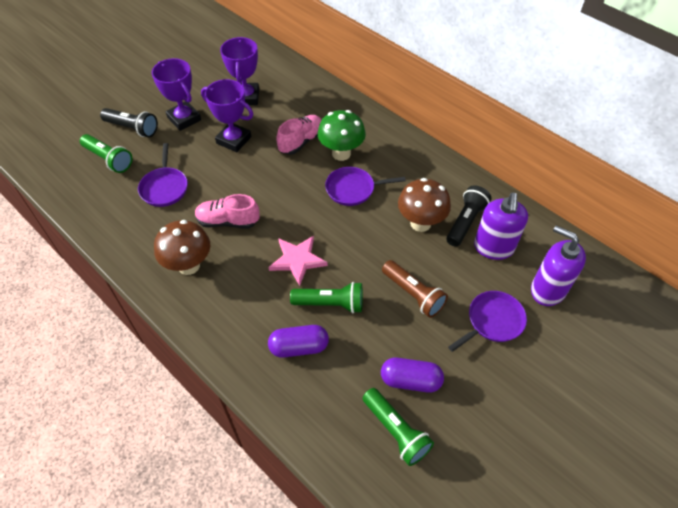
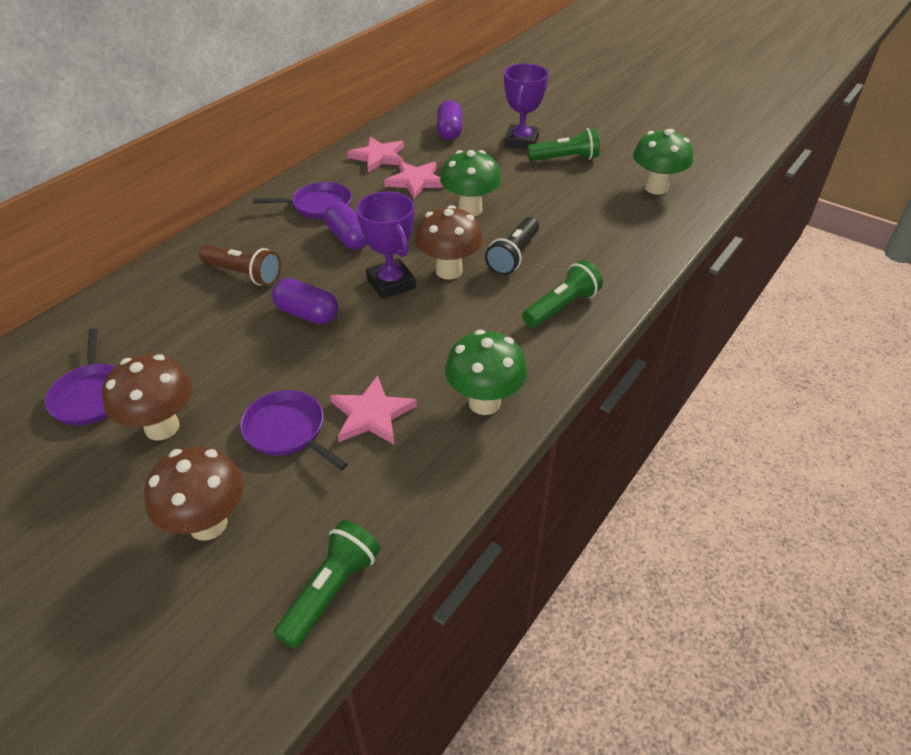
black flashlight: 2 -> 1
brown mushroom: 2 -> 3
green mushroom: 1 -> 3
pink shoe: 2 -> 0
pink star: 1 -> 3
purple capsule: 2 -> 3
purple soap dispenser: 2 -> 0
purple trophy: 3 -> 2

